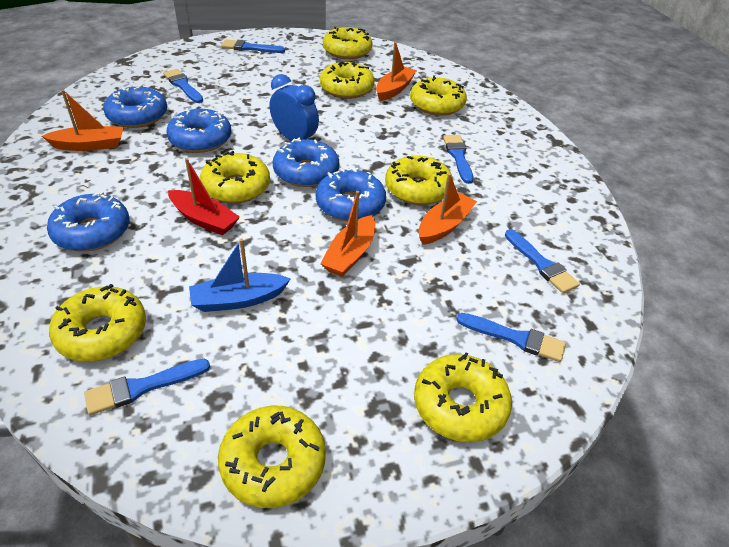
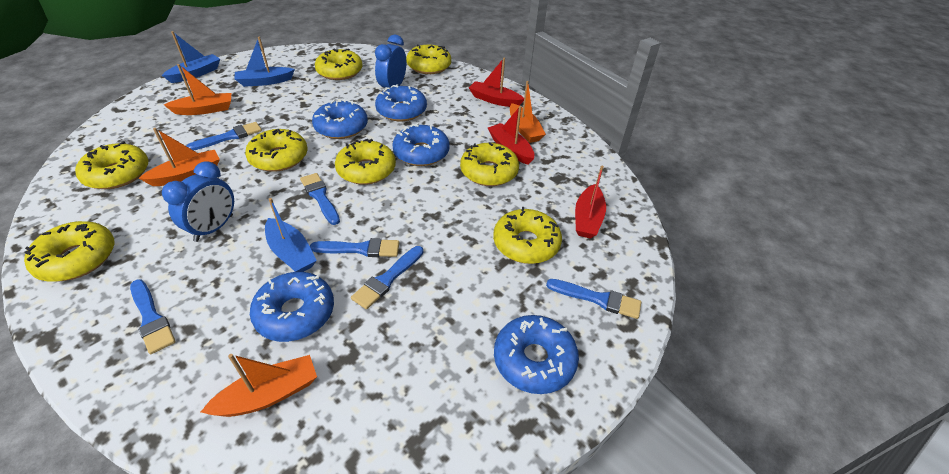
blue boat: 1 -> 3
blue clock: 1 -> 2
red boat: 1 -> 3

